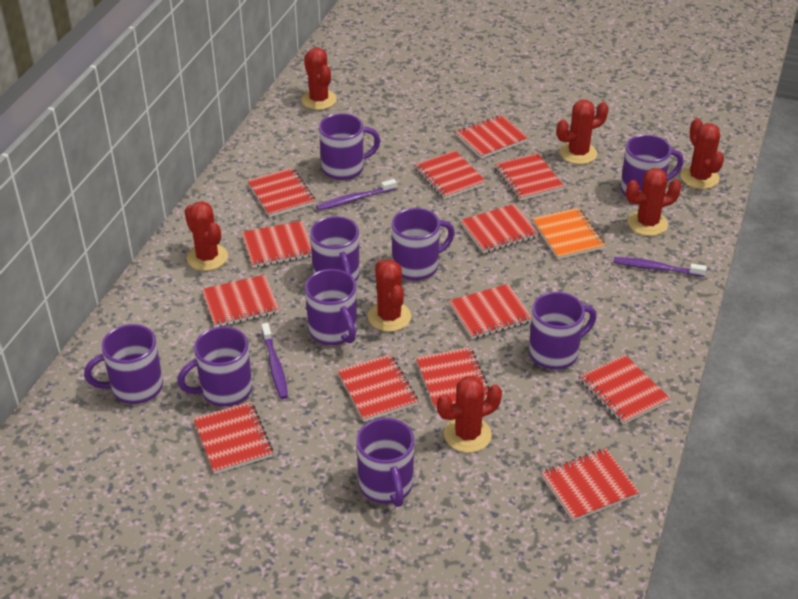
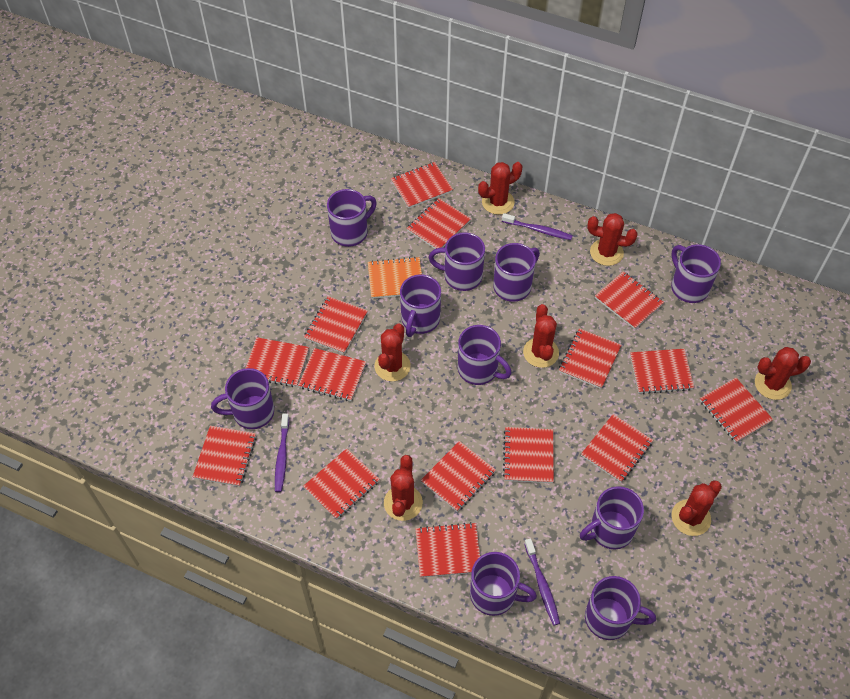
purple mug: 9 -> 10
red notebook: 13 -> 15

